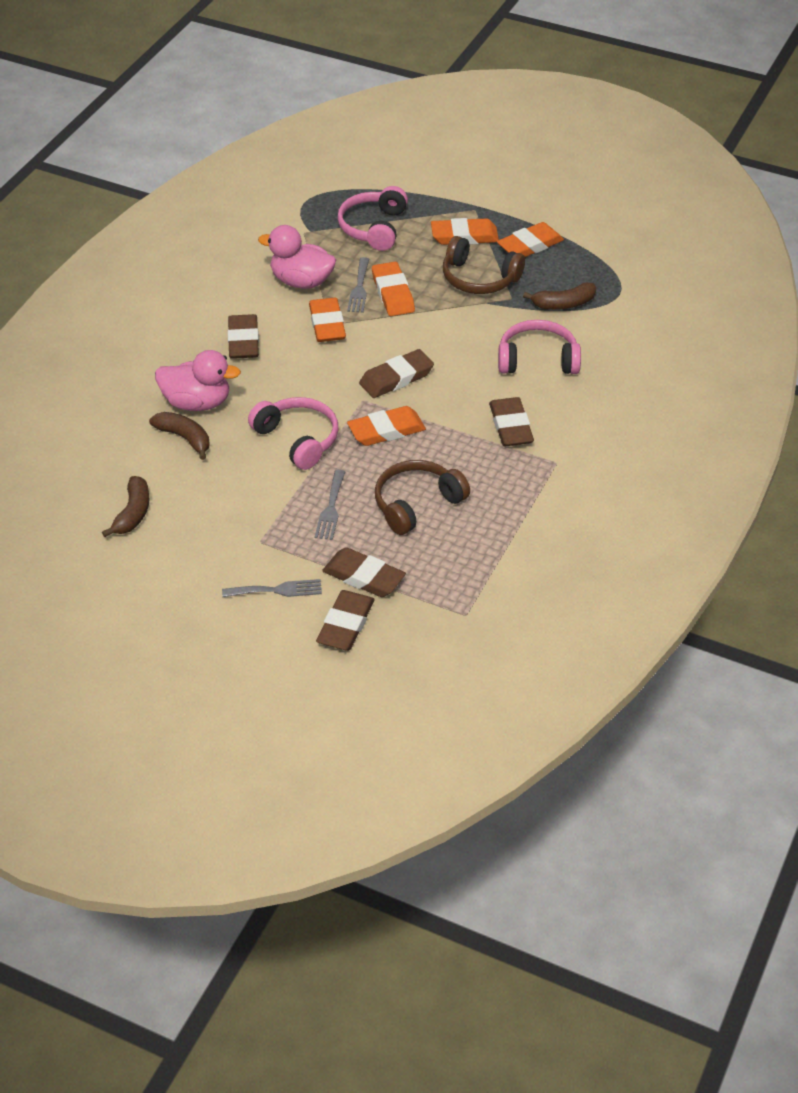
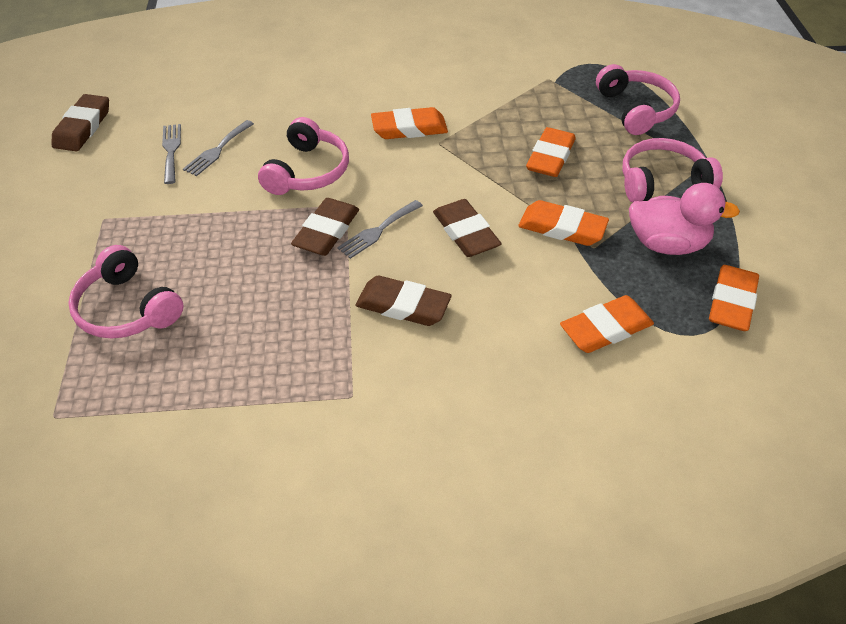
brown banana: 3 -> 0
brown eraser: 5 -> 4
brown headphones: 2 -> 0
pink duck: 2 -> 1
pink headphones: 3 -> 4

